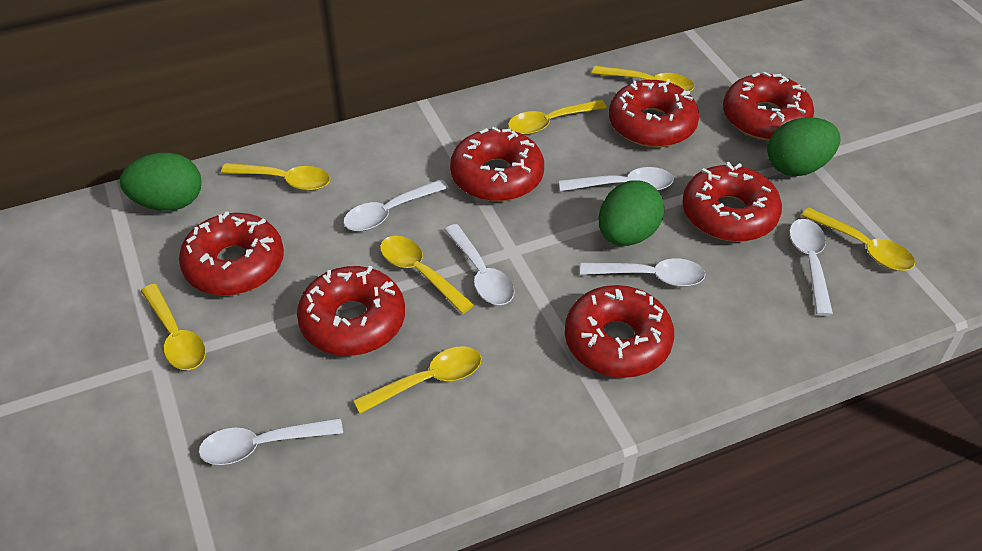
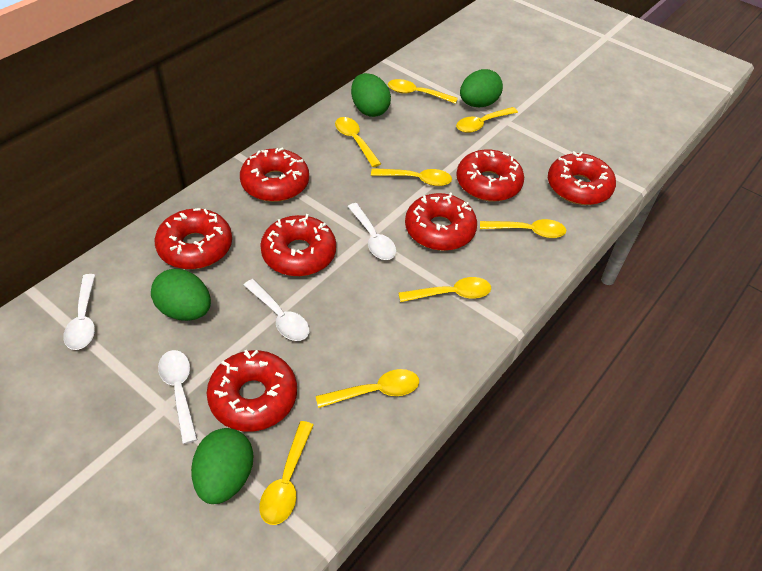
green egg: 3 -> 4
white spoon: 6 -> 4
yellow spoon: 7 -> 8

